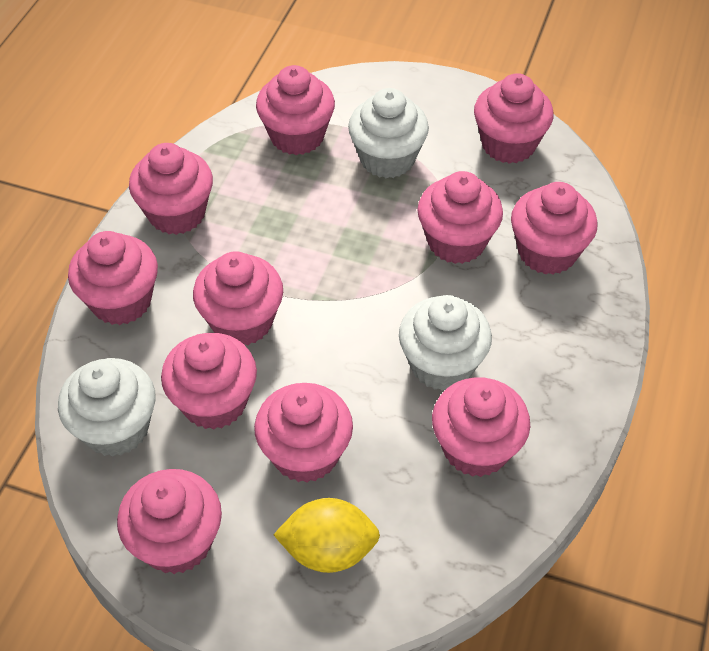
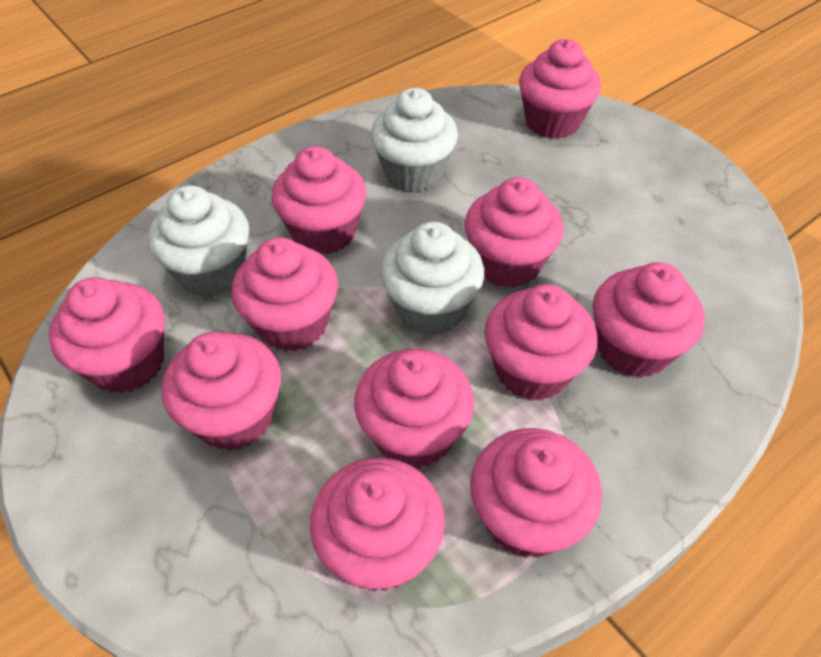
yellow lemon: 1 -> 0

